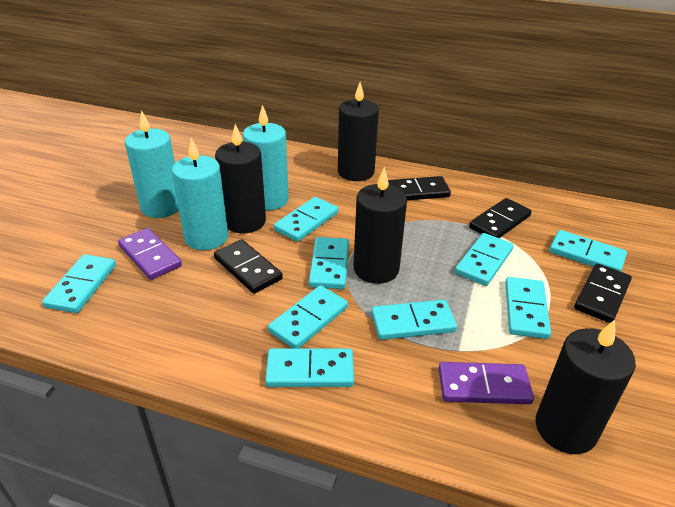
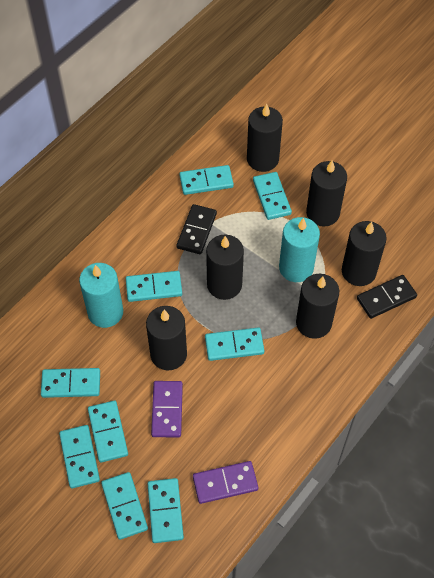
black candle: 4 -> 6
black domino: 4 -> 2
turquoise candle: 3 -> 2

